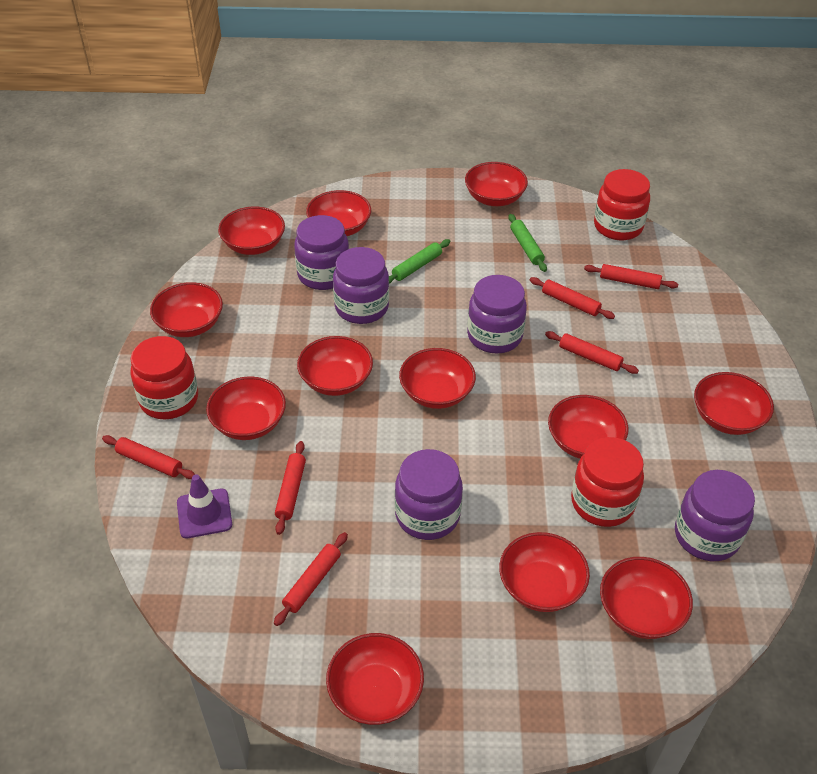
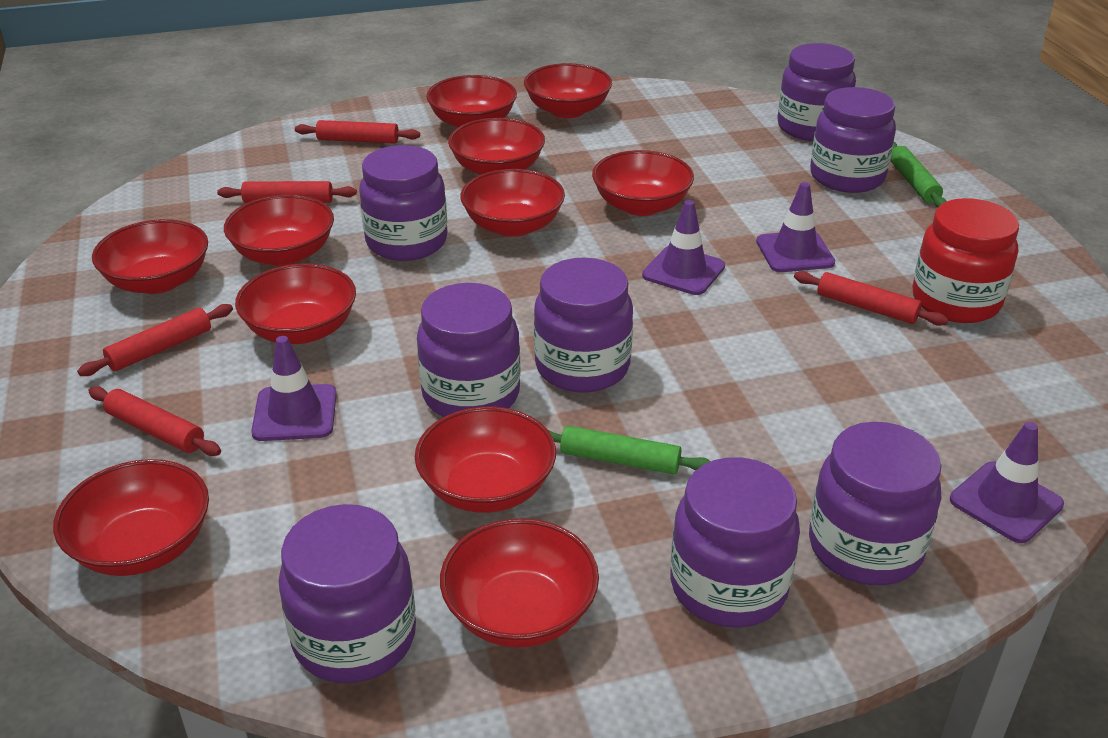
purple jar: 5 -> 8
purple traffic cone: 1 -> 4
red bowl: 12 -> 11
red jar: 3 -> 1
red rolling pin: 6 -> 5

